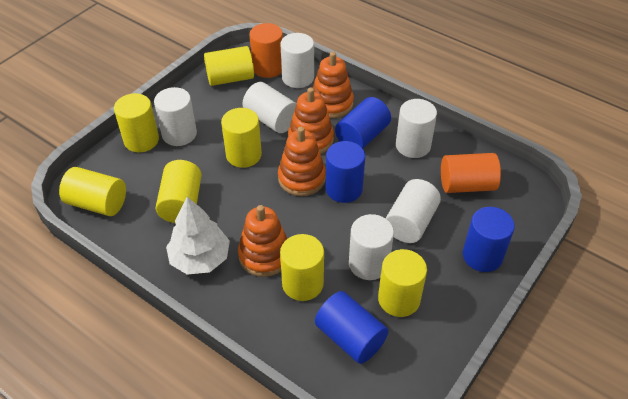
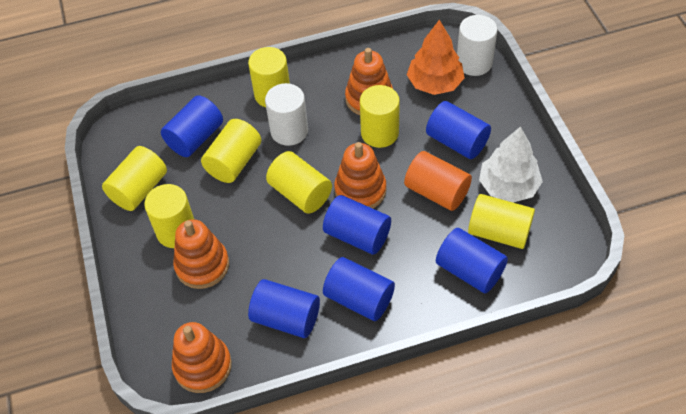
blue cylinder: 4 -> 6
orange cylinder: 2 -> 1
orange tree: 0 -> 1
white cylinder: 6 -> 2

